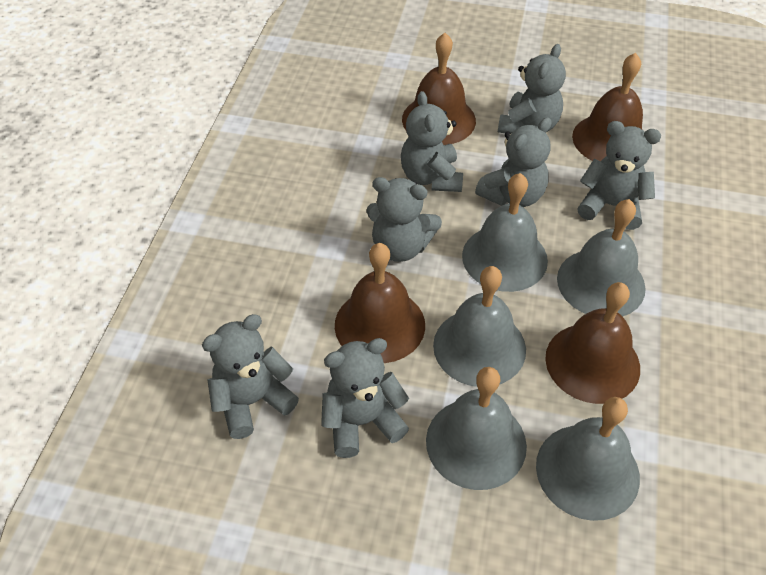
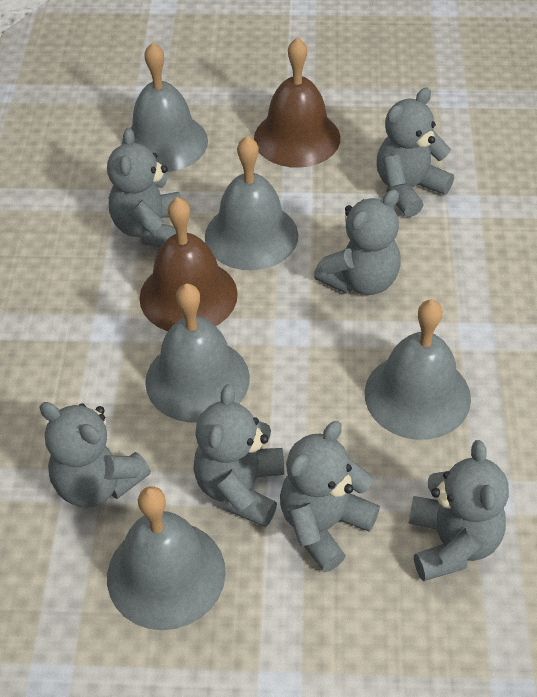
brown bell: 4 -> 2

